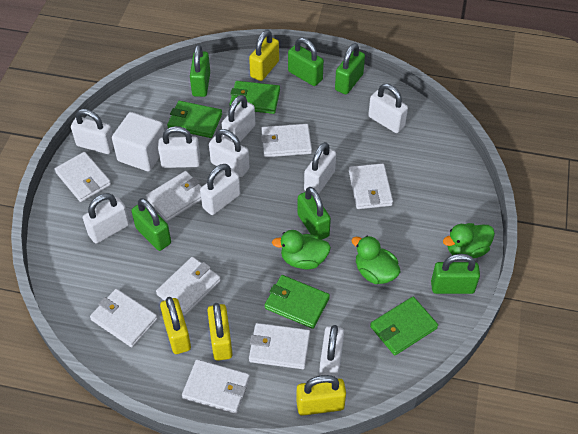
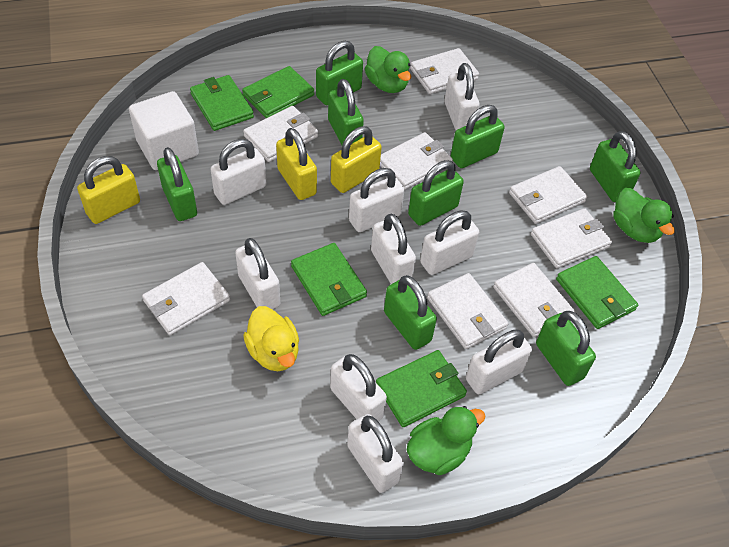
green padlock: 6 -> 8
green wallet: 4 -> 5
yellow duck: 0 -> 1
yellow padlock: 4 -> 3

